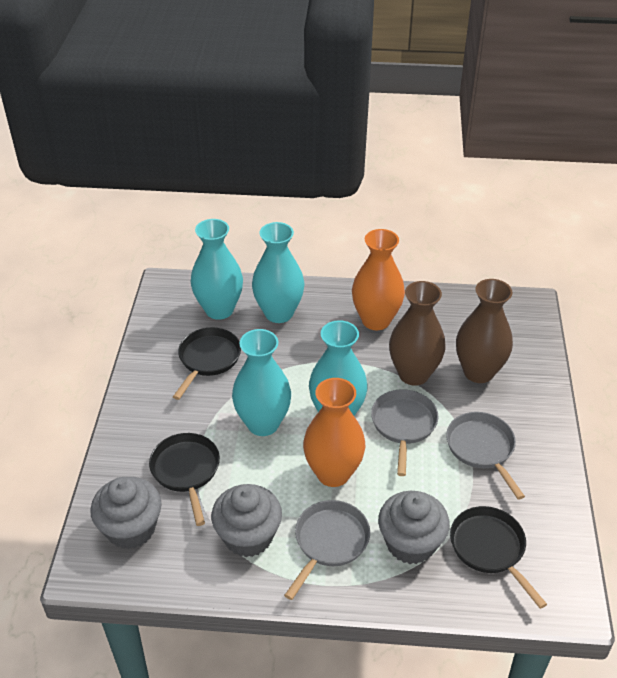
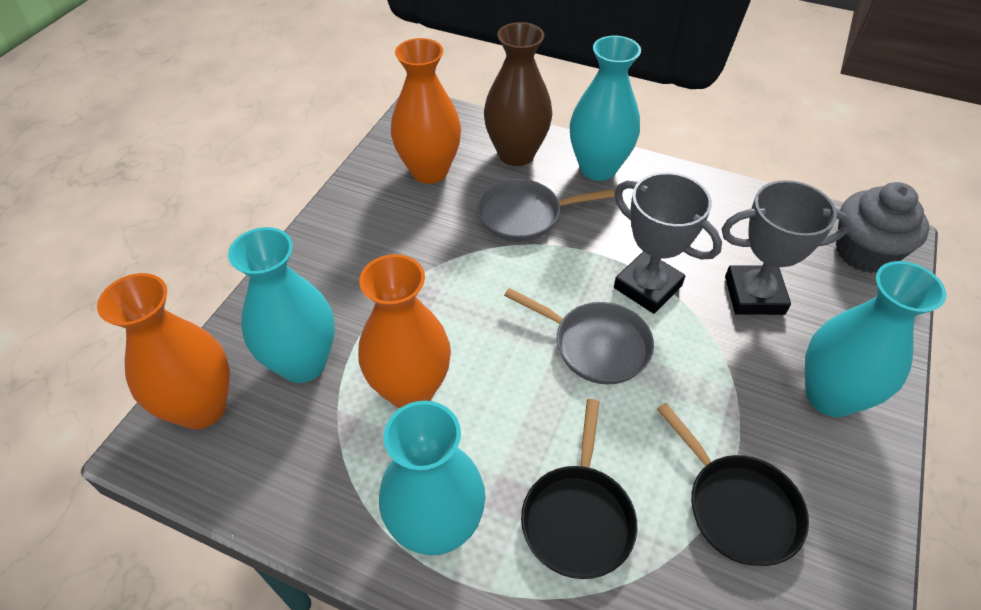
black pan: 3 -> 2
brown vase: 2 -> 1
grey cupcake: 3 -> 1
grey pan: 3 -> 2
grey trophy: 0 -> 2
orange vase: 2 -> 3

